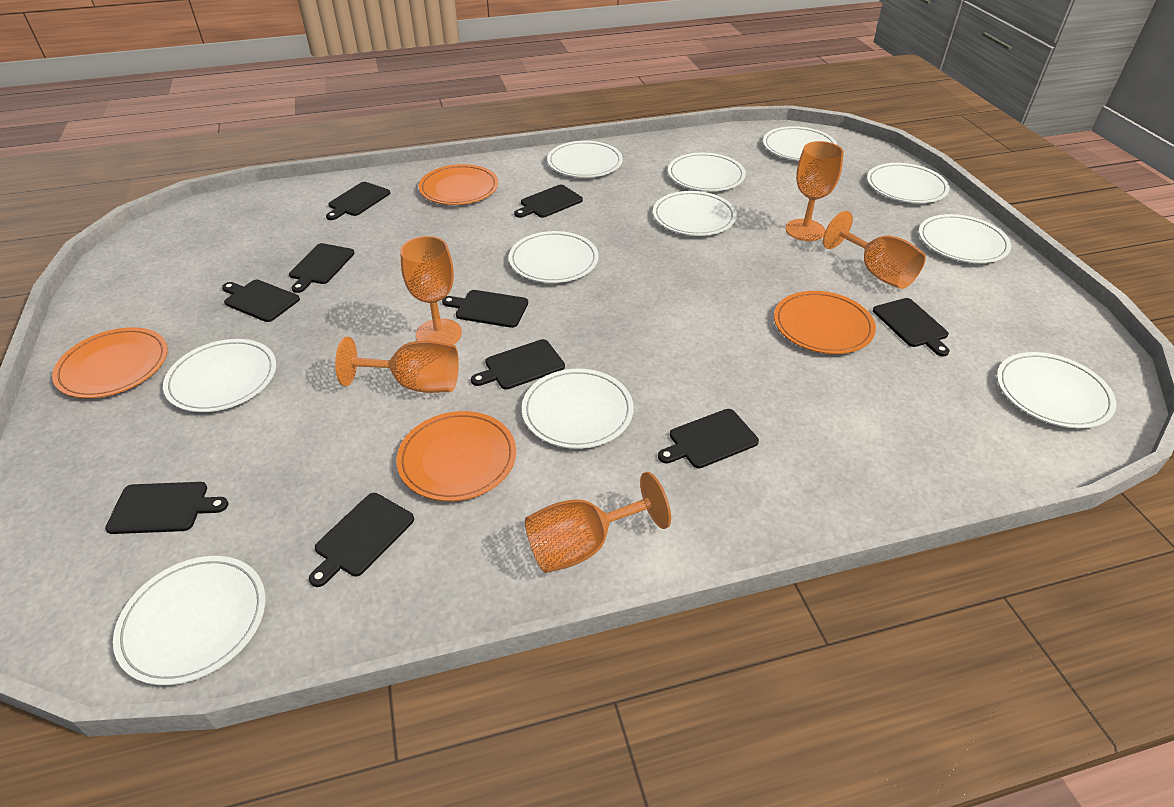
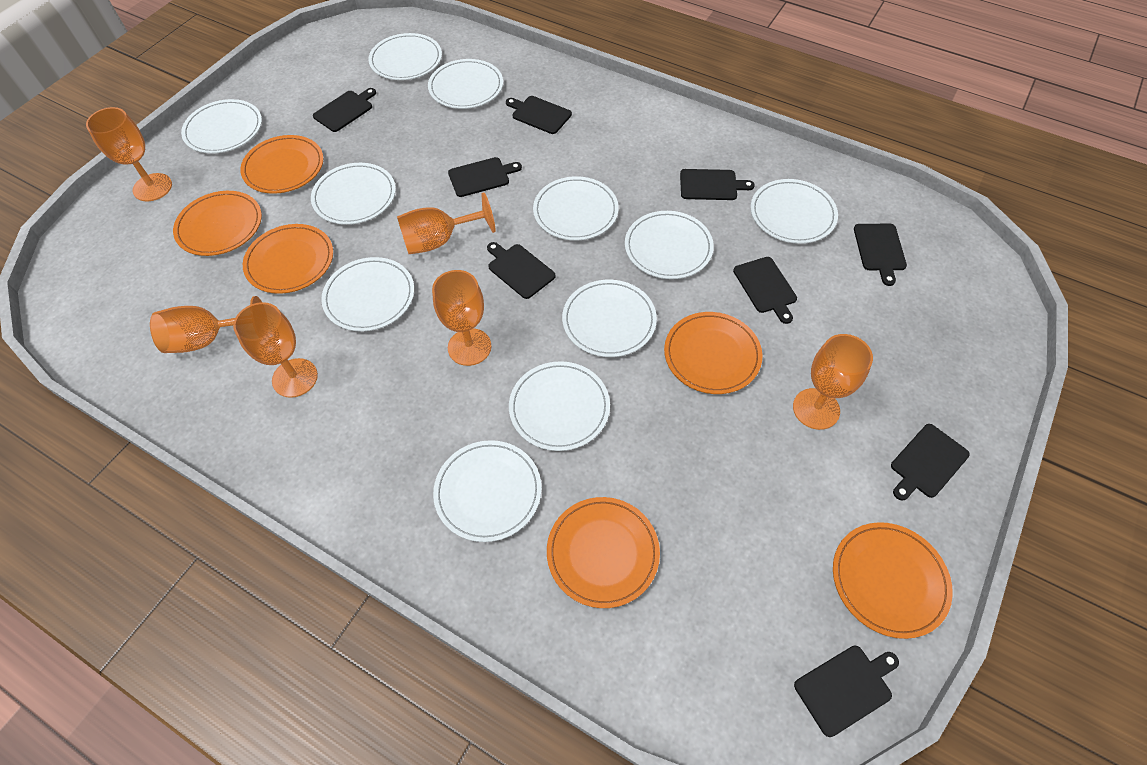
black cutting board: 10 -> 9
orange goblet: 5 -> 6
orange plate: 4 -> 6

